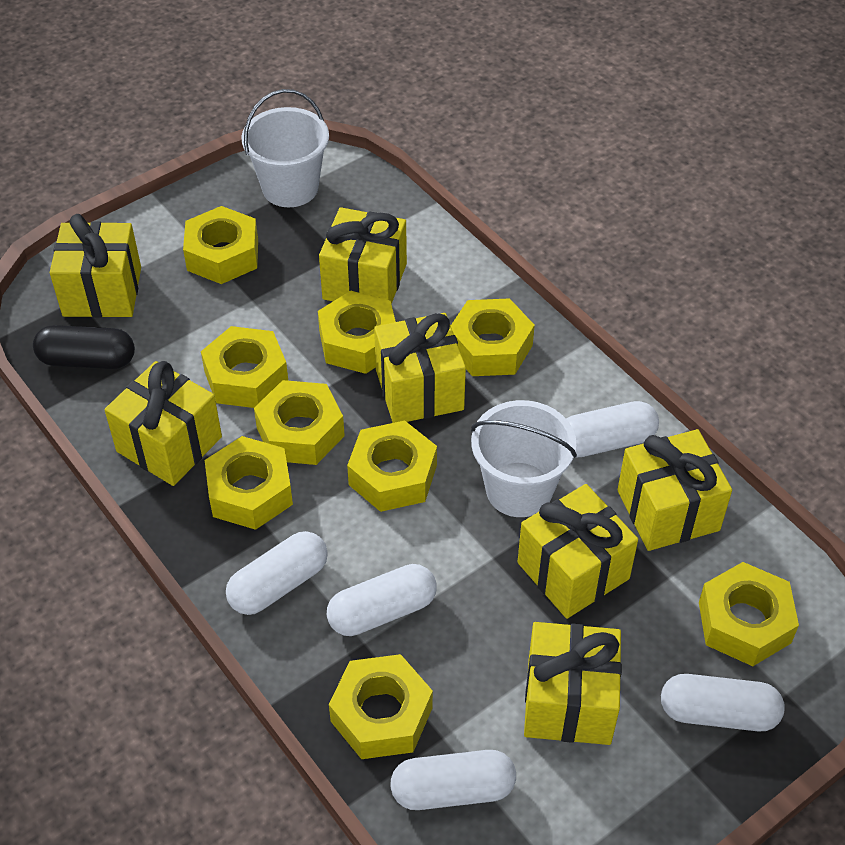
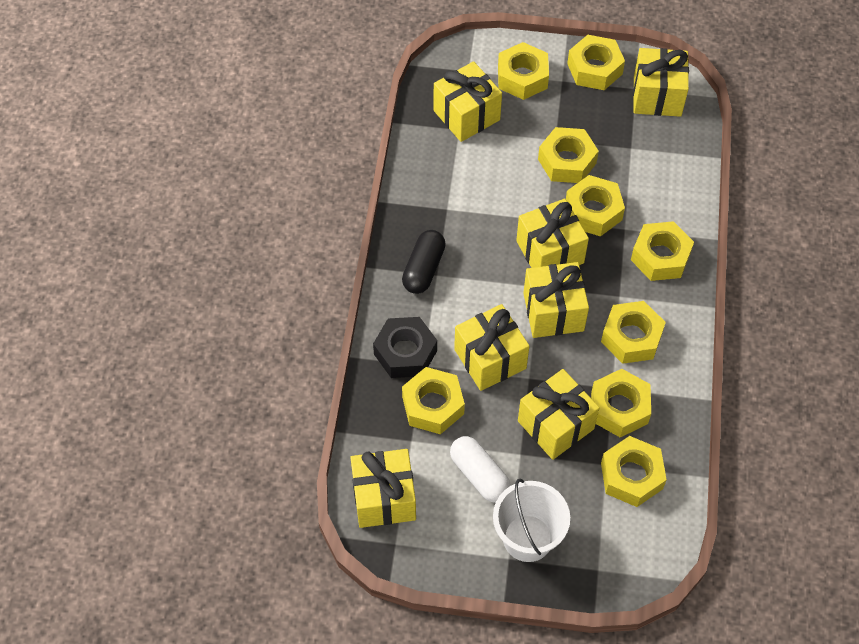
black nut: 0 -> 1
white bucket: 2 -> 1
white capsule: 5 -> 1

